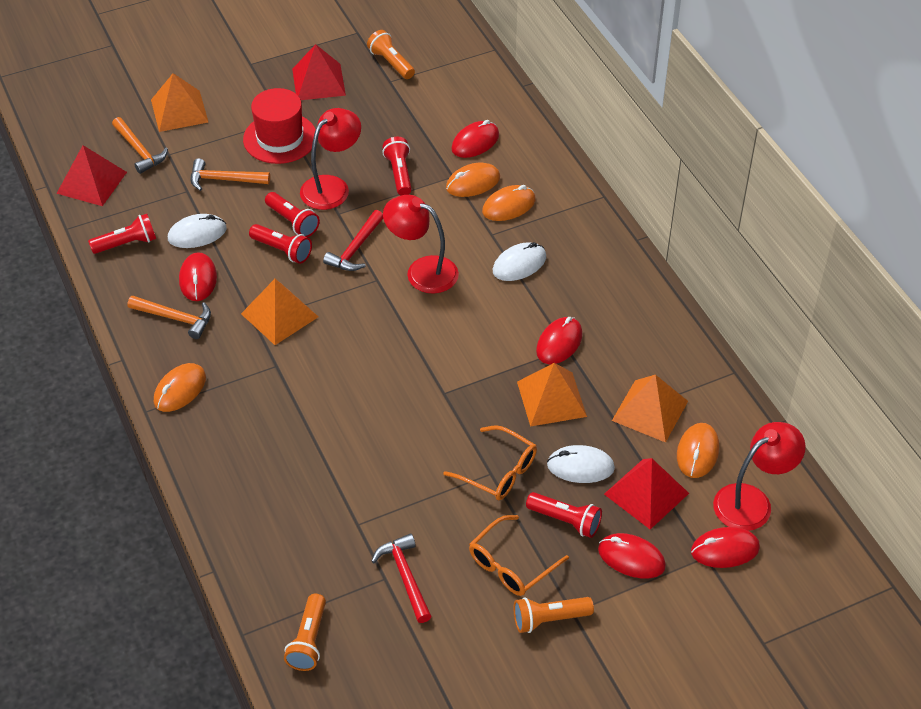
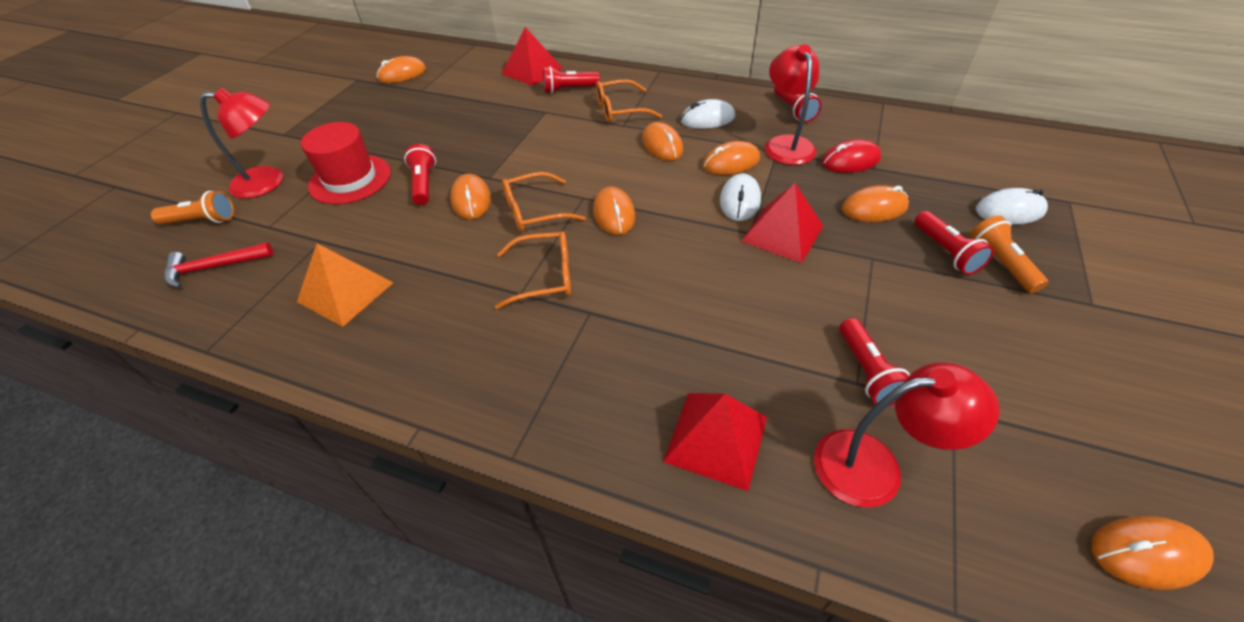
orange flashlight: 3 -> 2
orange glasses: 2 -> 3
orange hammer: 3 -> 0
orange mouse: 4 -> 7
orange pyramid: 4 -> 1
red hammer: 2 -> 1
red mouse: 5 -> 1

